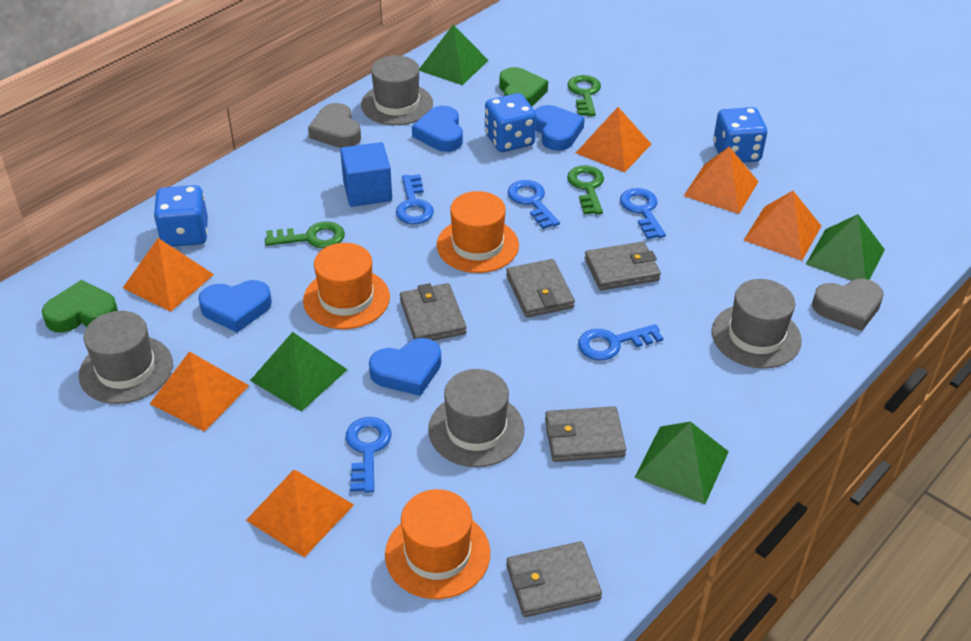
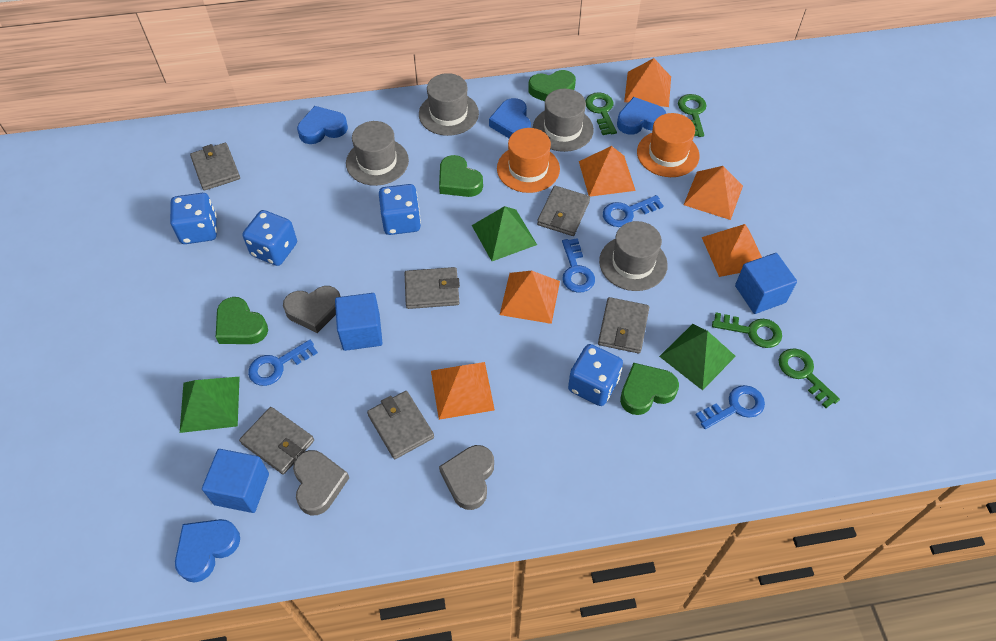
blue cube: 1 -> 3
blue dice: 3 -> 4
blue key: 5 -> 4
green heart: 2 -> 4
green key: 3 -> 4
green pyramid: 4 -> 3
grey heart: 2 -> 3
grey wallet: 5 -> 6
orange hat: 3 -> 2

